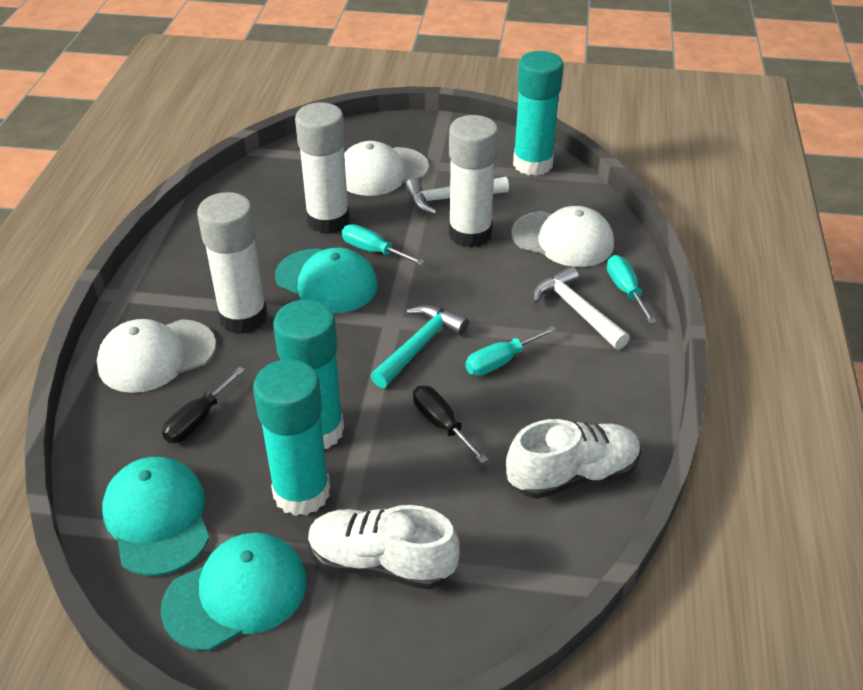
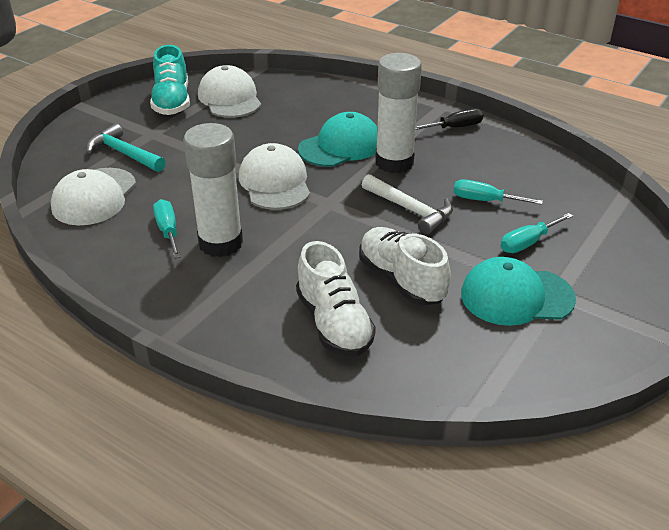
black screwdriver: 2 -> 1
turquoise cap: 3 -> 2
turquoise glue stick: 3 -> 0
turquoise shoe: 0 -> 1
white glue stick: 3 -> 2
white hammer: 2 -> 1

